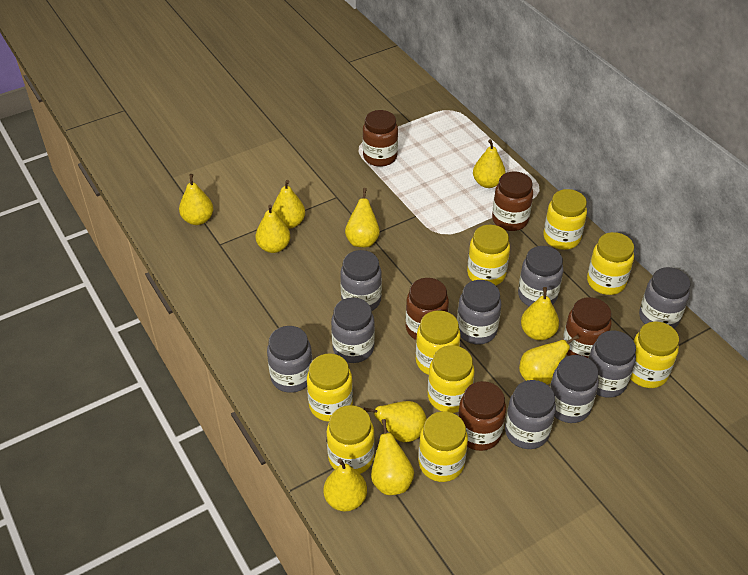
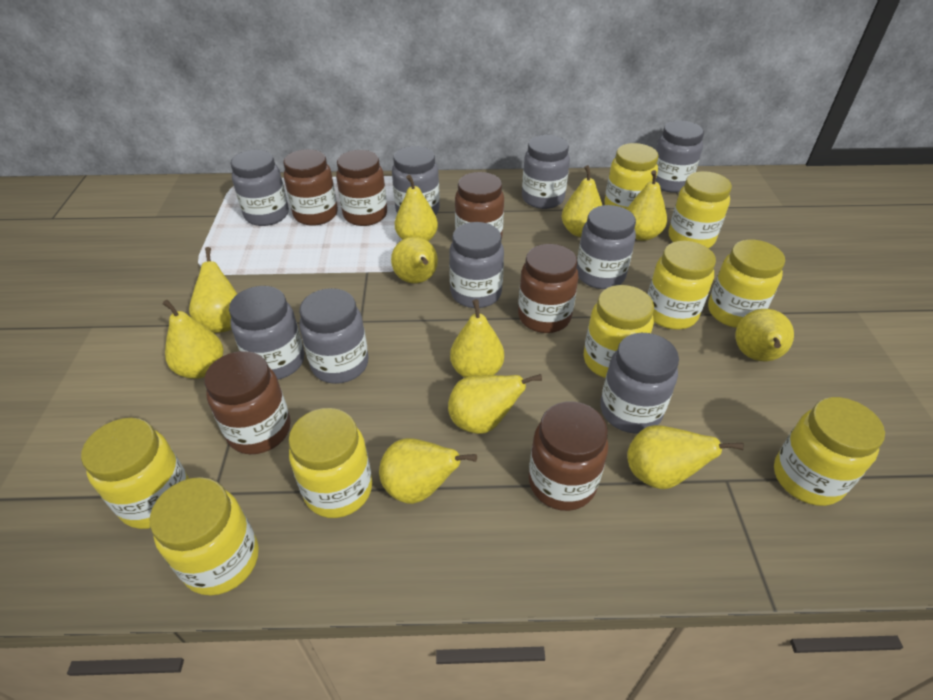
brown jar: 5 -> 6
yellow pear: 10 -> 11

